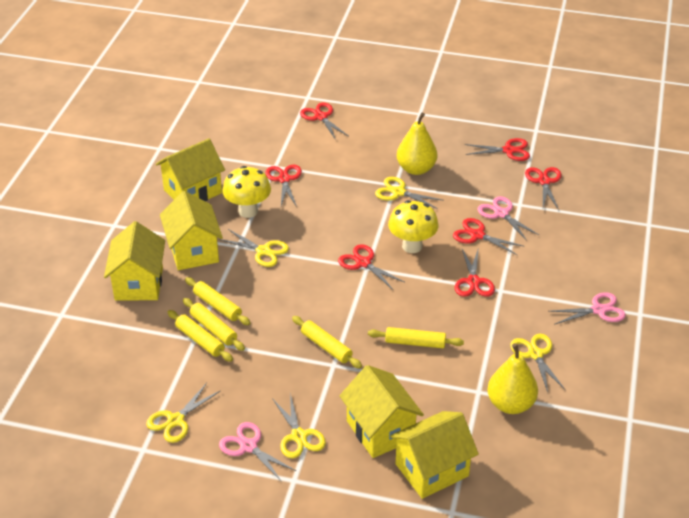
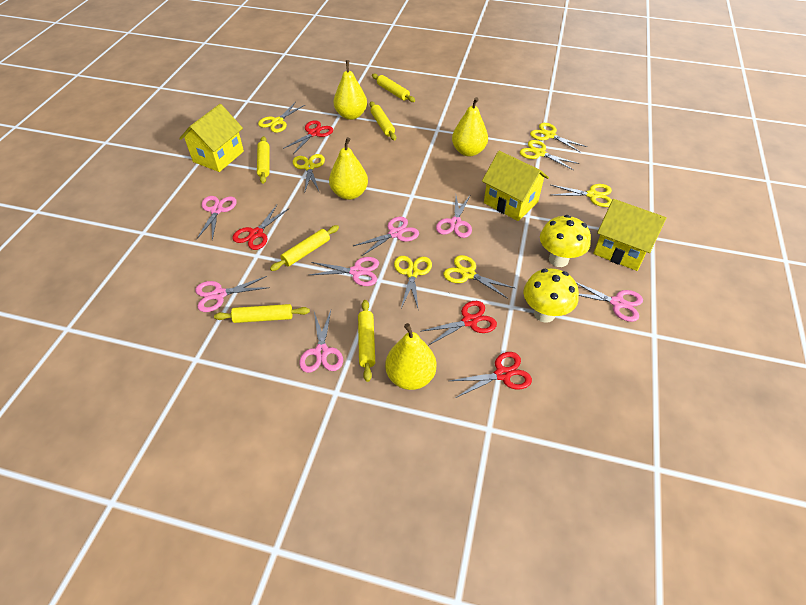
pink scissors: 3 -> 7
red scissors: 7 -> 4
yellow house: 5 -> 3
yellow pear: 2 -> 4
yellow rolling pin: 5 -> 6
yellow scissors: 5 -> 7

